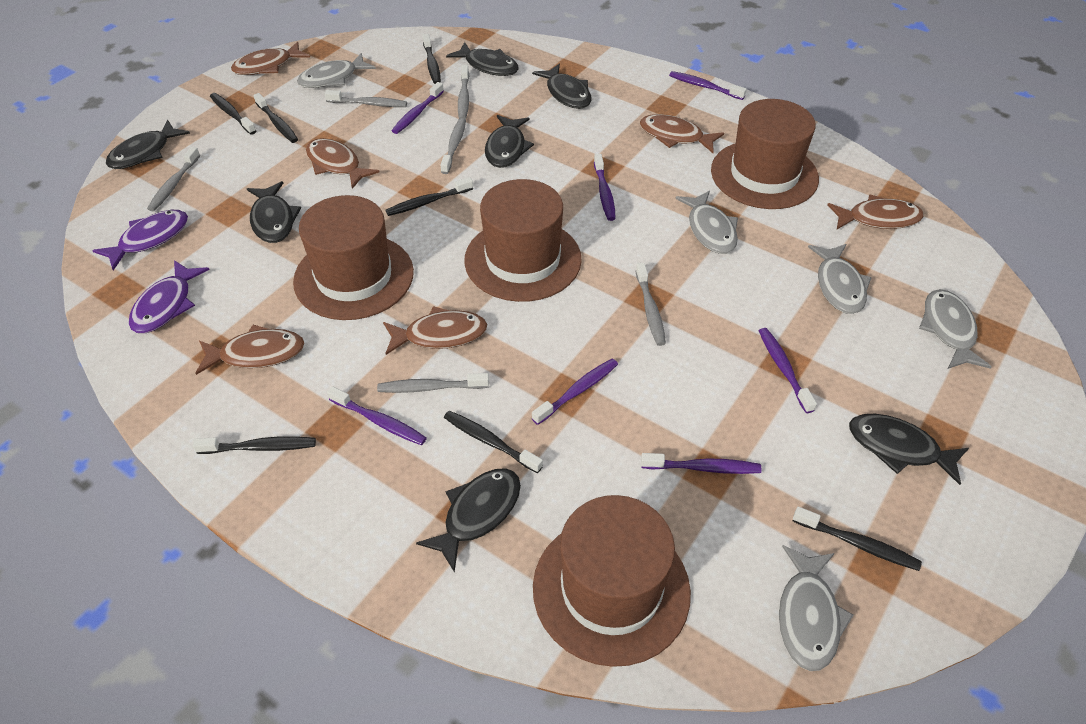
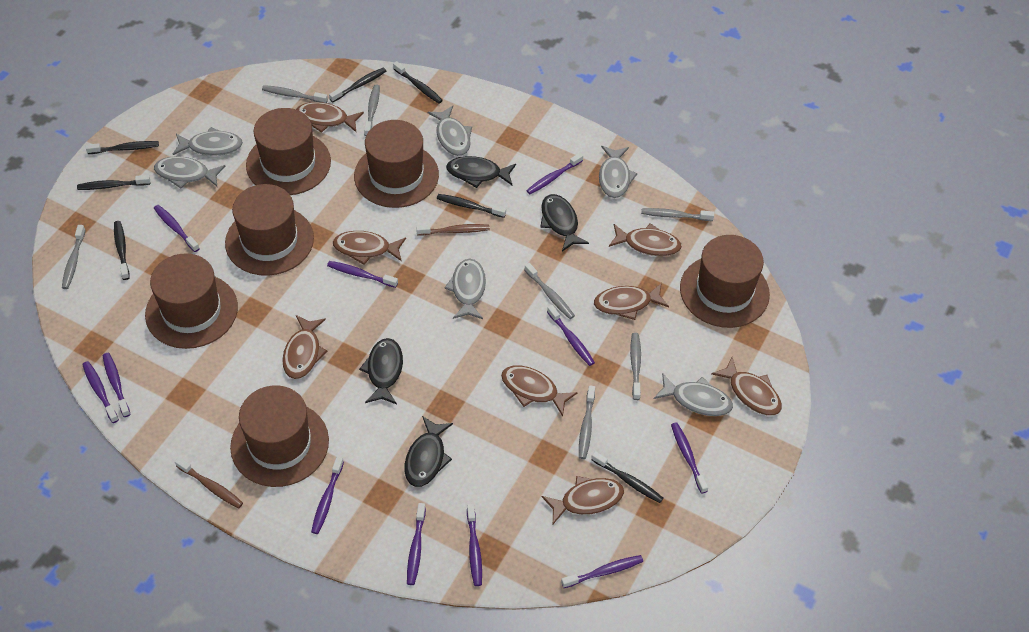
black fish: 7 -> 4
brown fish: 6 -> 8
brown hat: 4 -> 6
brown toothbrush: 0 -> 2
grey fish: 5 -> 6
grey toothbrush: 6 -> 7
purple fish: 2 -> 0
purple toothbrush: 7 -> 11

